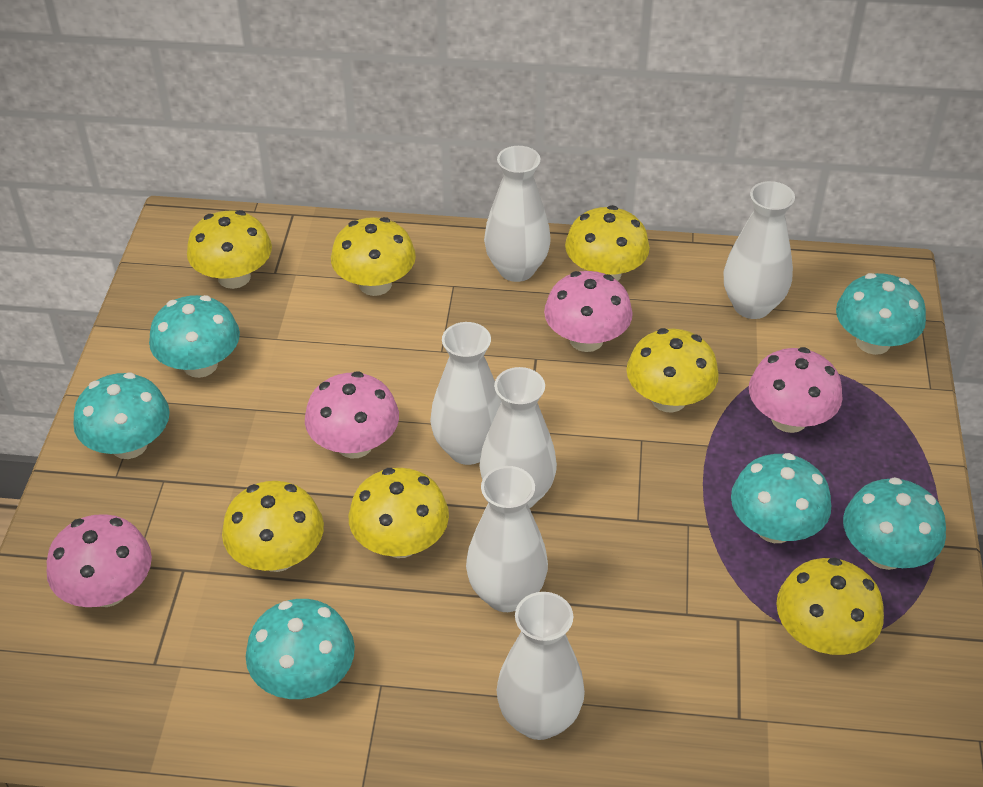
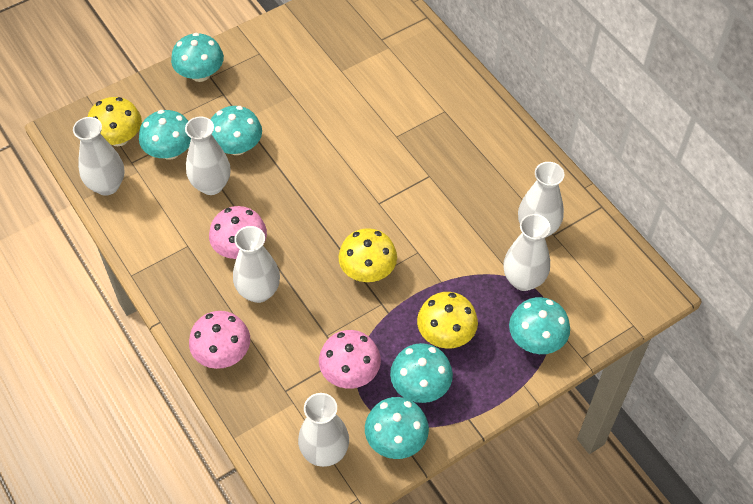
pink mushroom: 4 -> 3
yellow mushroom: 7 -> 3

